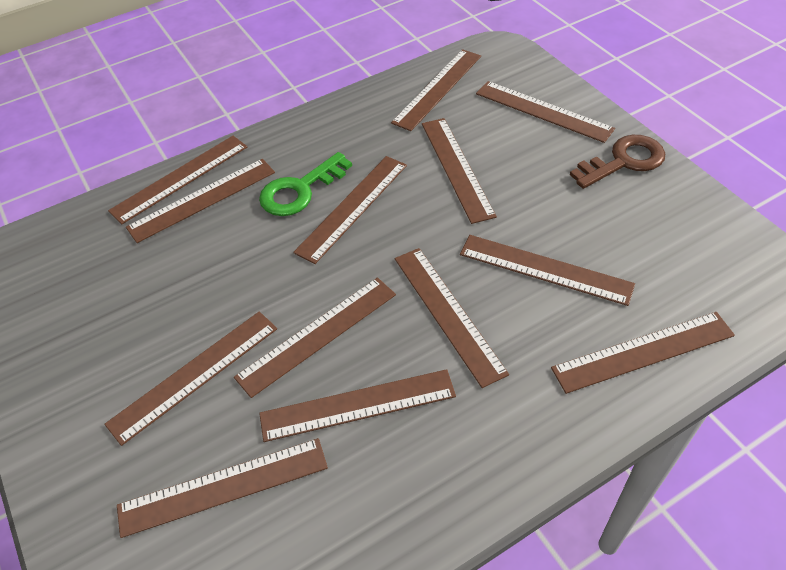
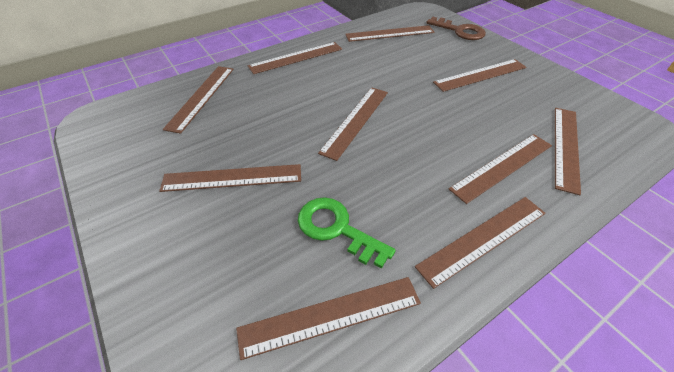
brown ruler: 13 -> 10

